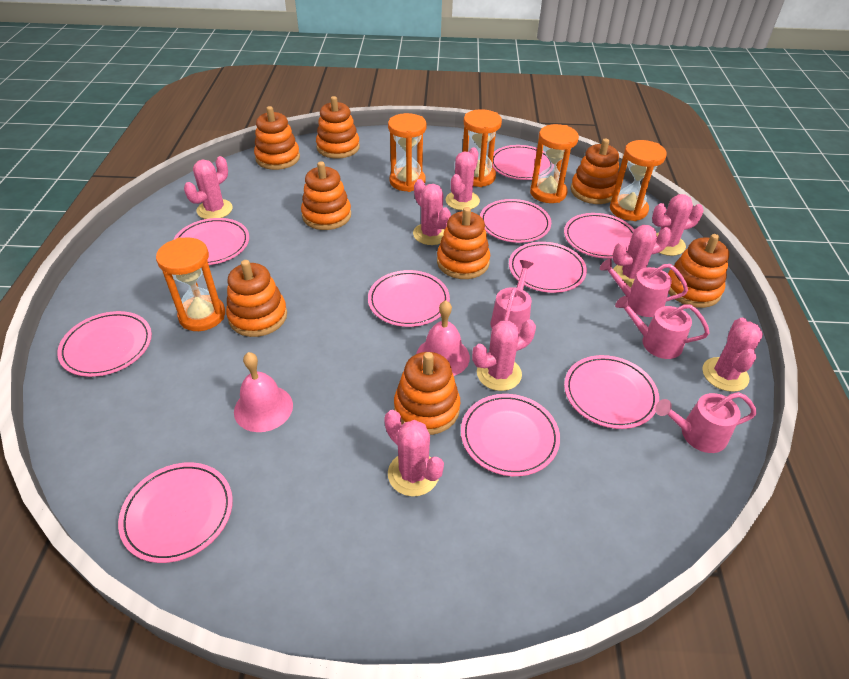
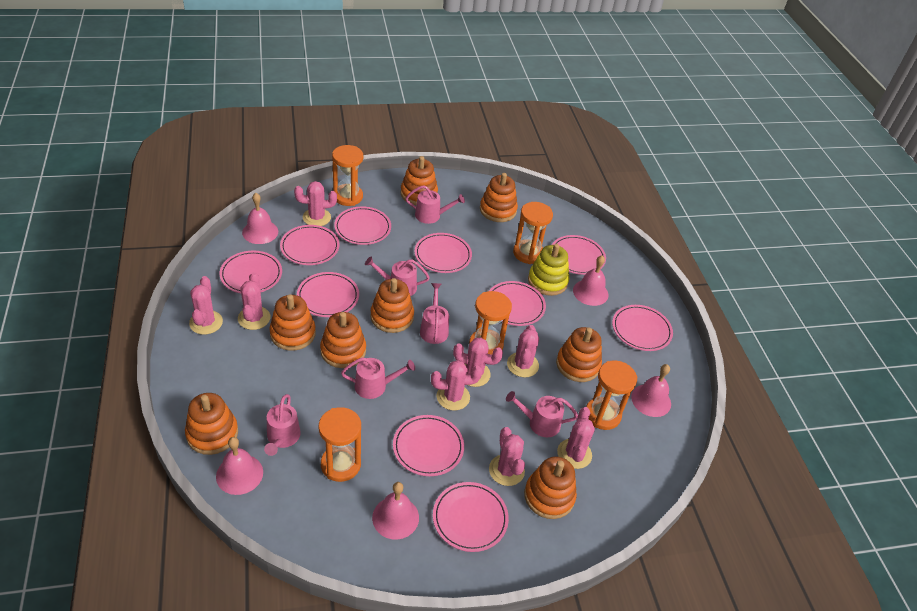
pink bell: 2 -> 5
pink watering can: 4 -> 6
yellow stacking toy: 0 -> 1

